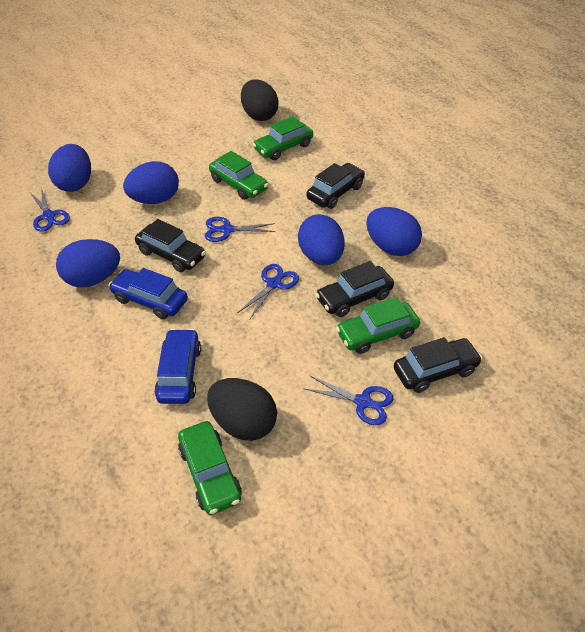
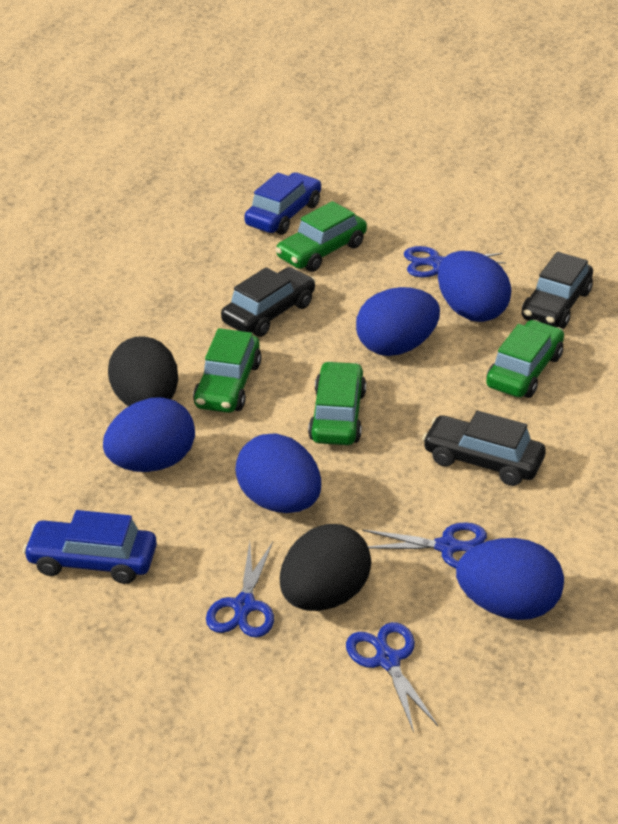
black car: 4 -> 3

